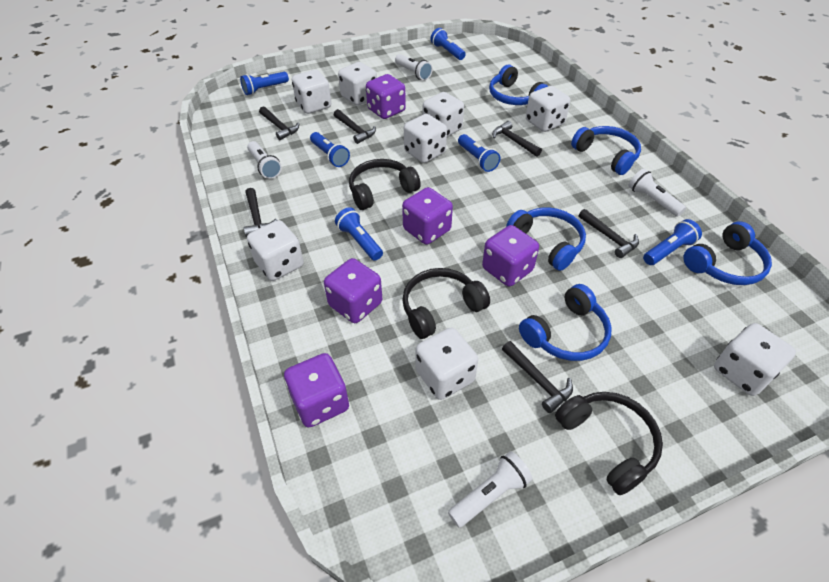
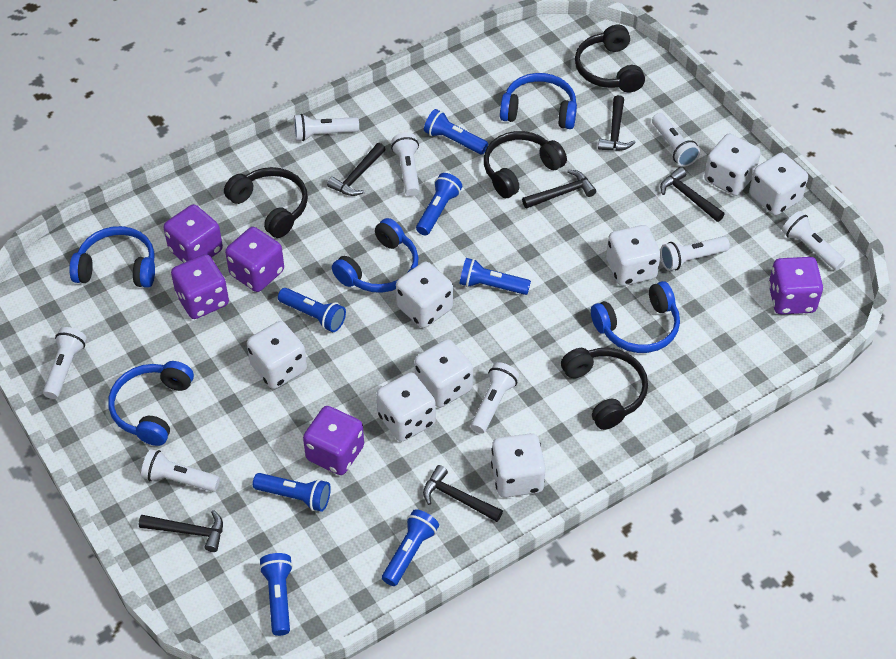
black headphones: 3 -> 4
blue flashlight: 6 -> 7
white flashlight: 4 -> 8

